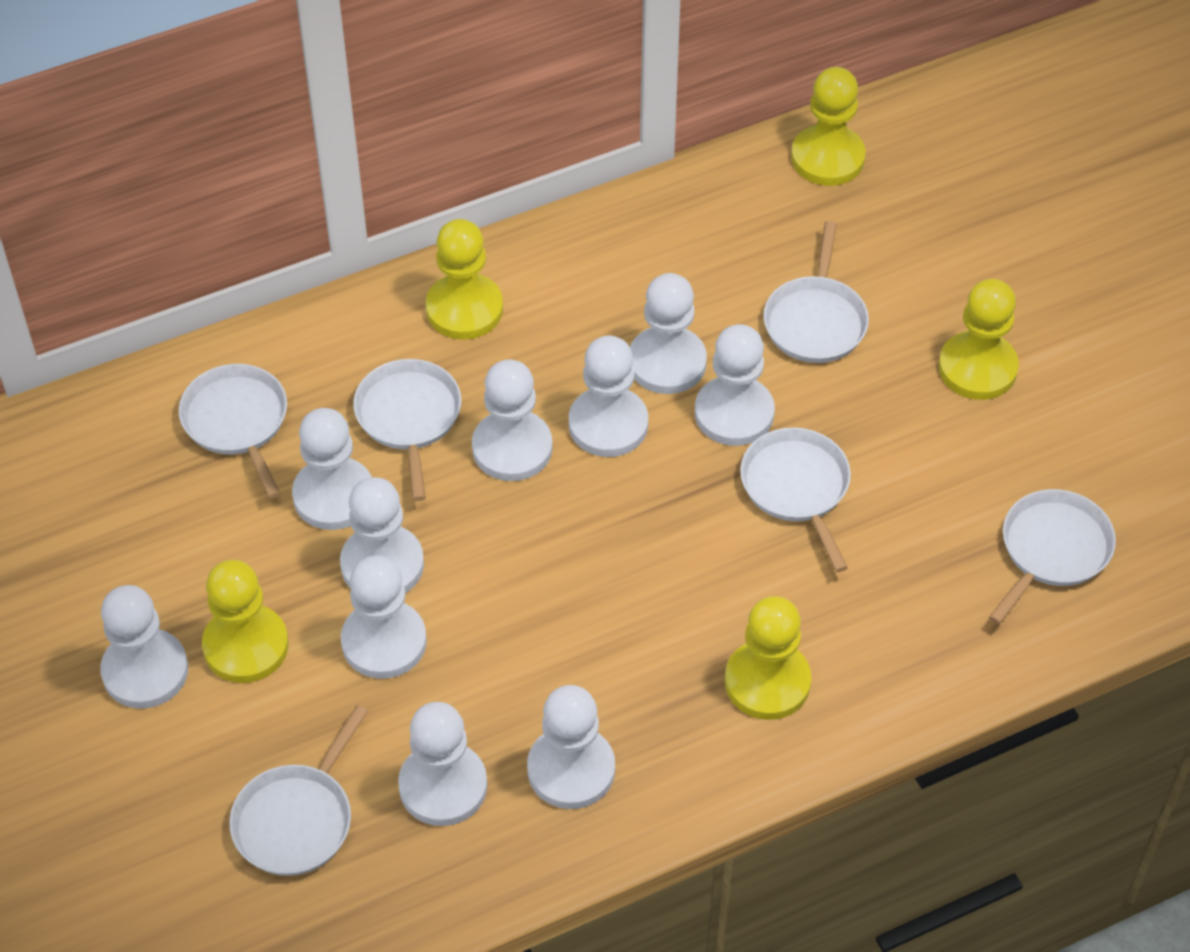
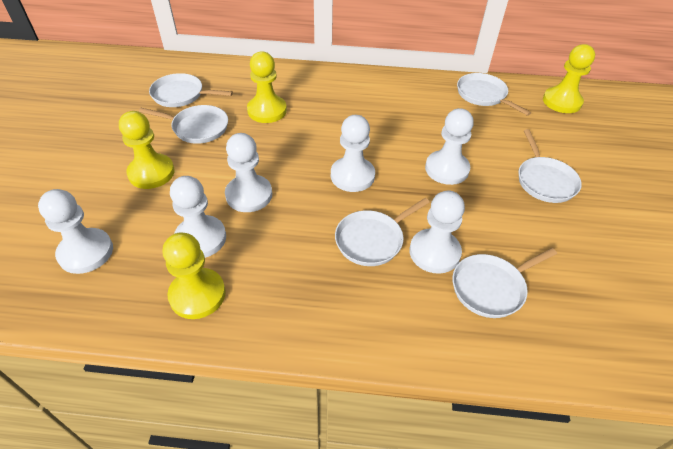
white pawn: 10 -> 6
yellow pawn: 5 -> 4

